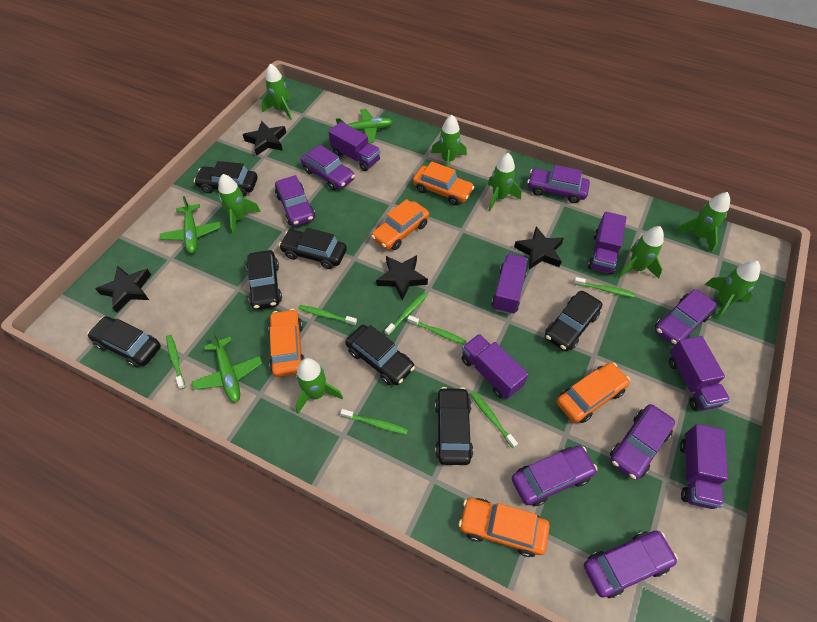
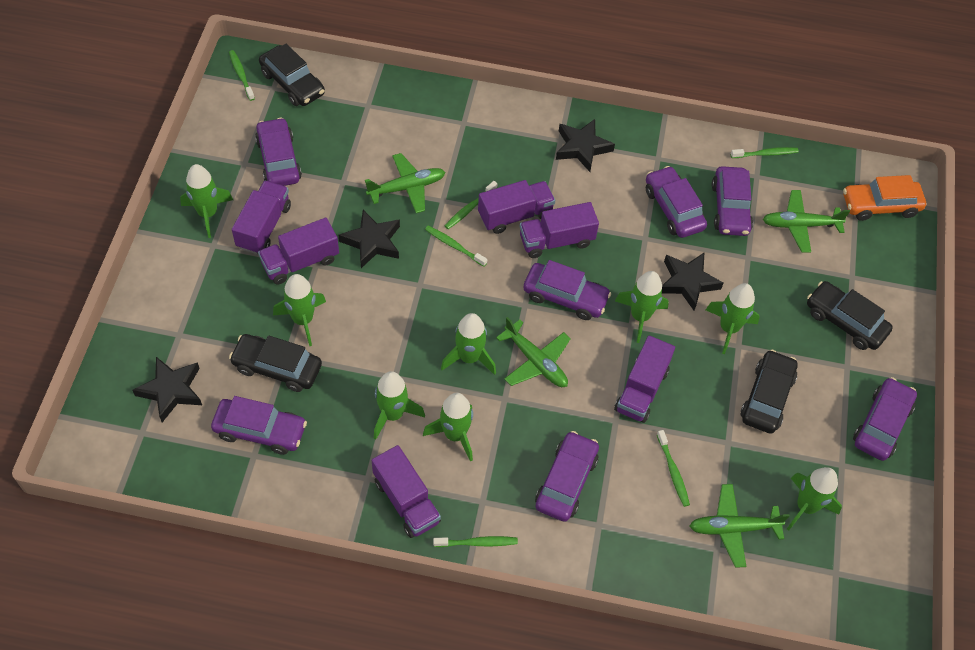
black car: 7 -> 4
green plane: 3 -> 4
green toothbrush: 7 -> 6
orange car: 5 -> 1

